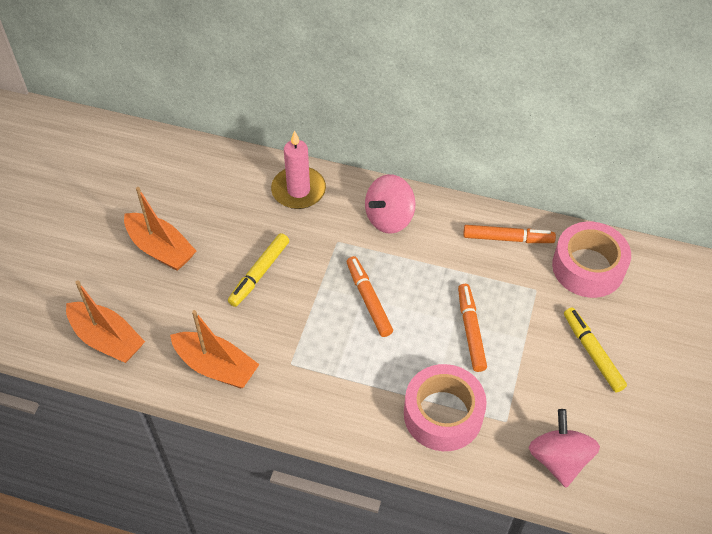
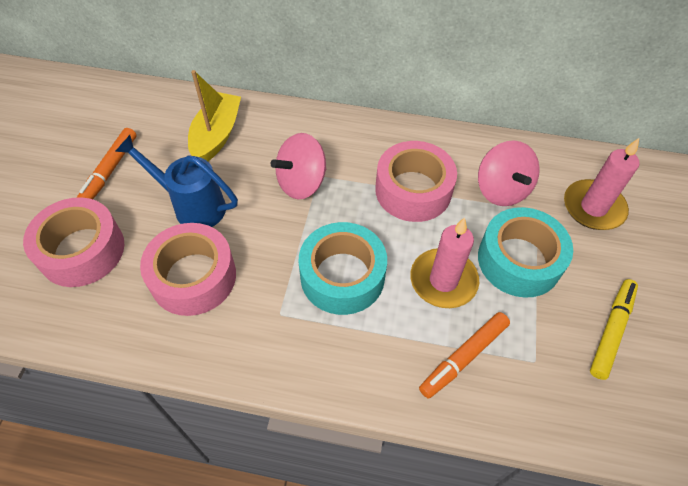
blue watering can: 0 -> 1
orange boat: 3 -> 0
orange marker: 3 -> 2
pink candle: 1 -> 2
pink tape: 2 -> 3
turquoise tape: 0 -> 2
yellow boat: 0 -> 1
yellow marker: 2 -> 1

